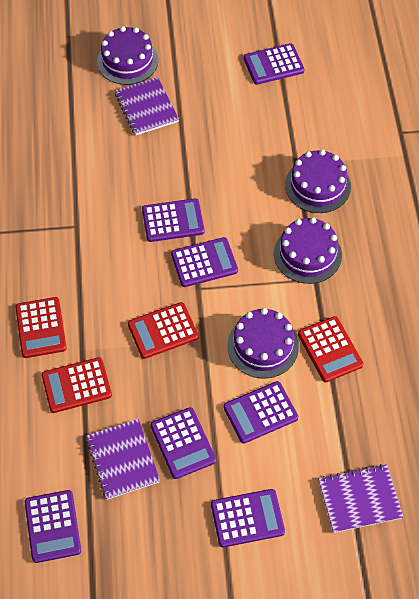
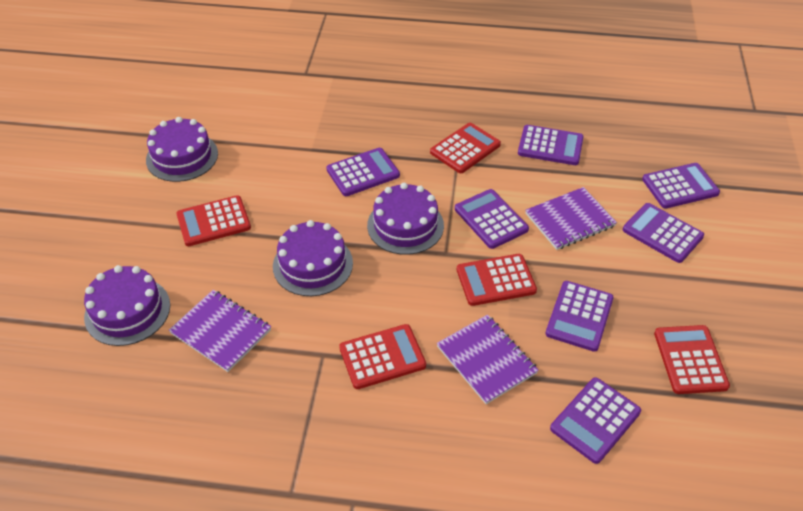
red calculator: 4 -> 5

